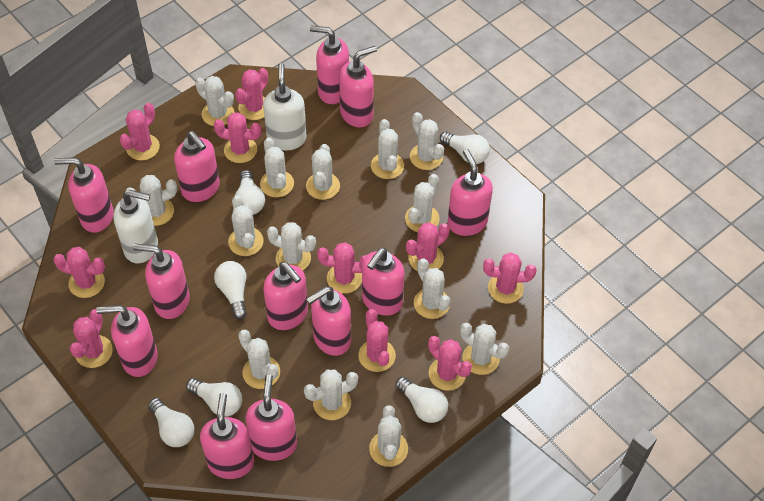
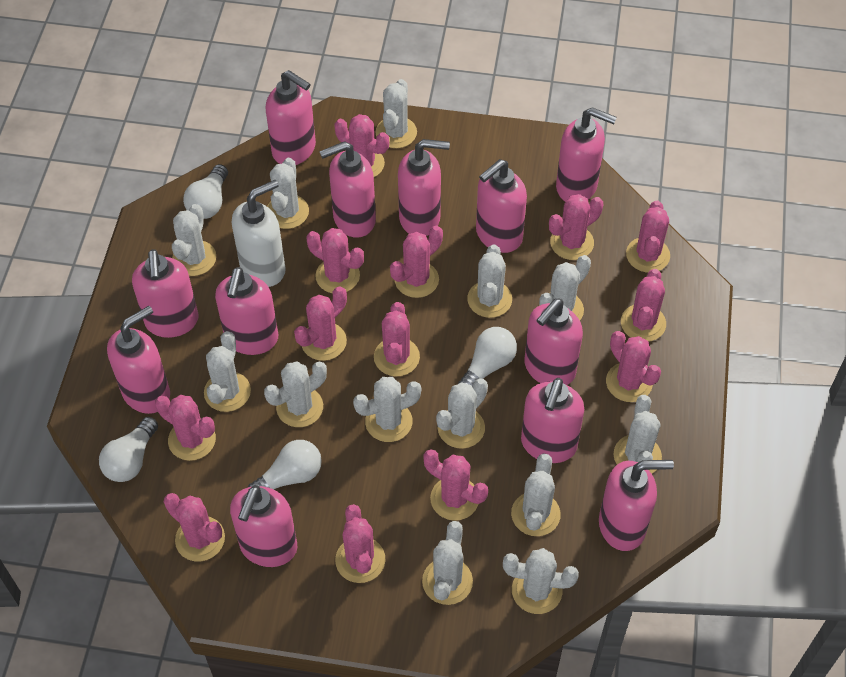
pink cactus: 10 -> 13
white cactus: 14 -> 13
white light bulb: 6 -> 4
white soap dispenser: 2 -> 1

